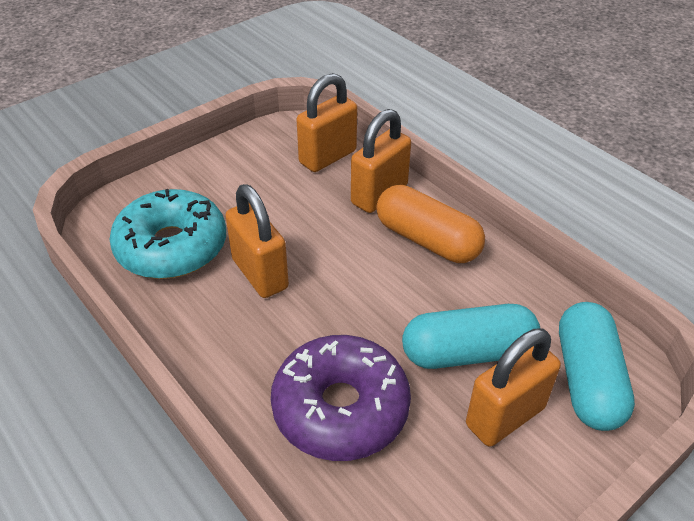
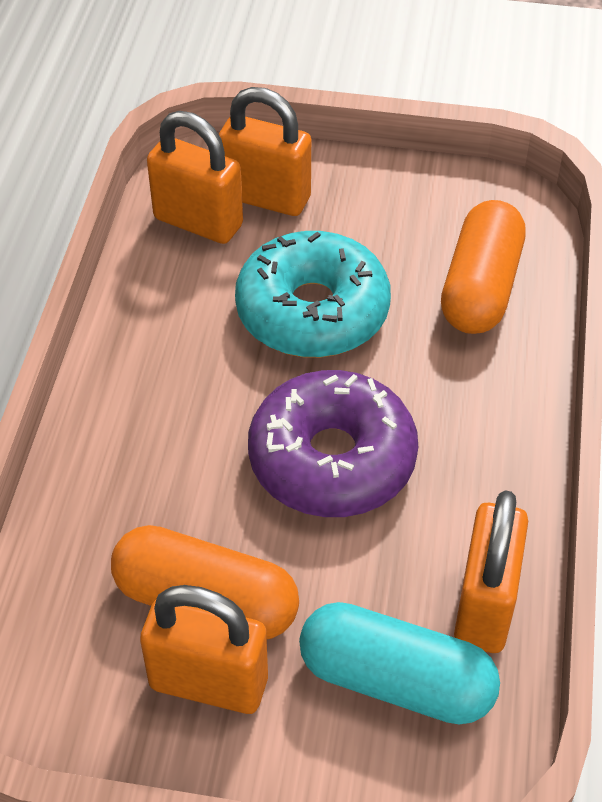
orange capsule: 1 -> 2
turquoise capsule: 2 -> 1

